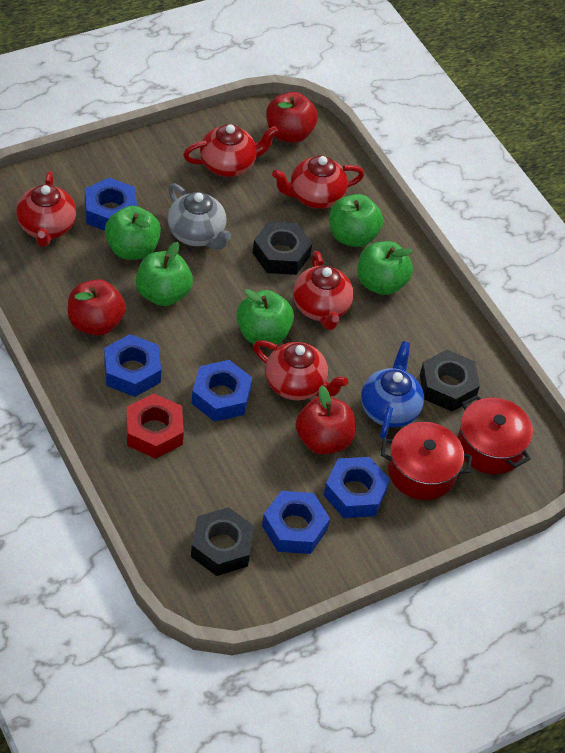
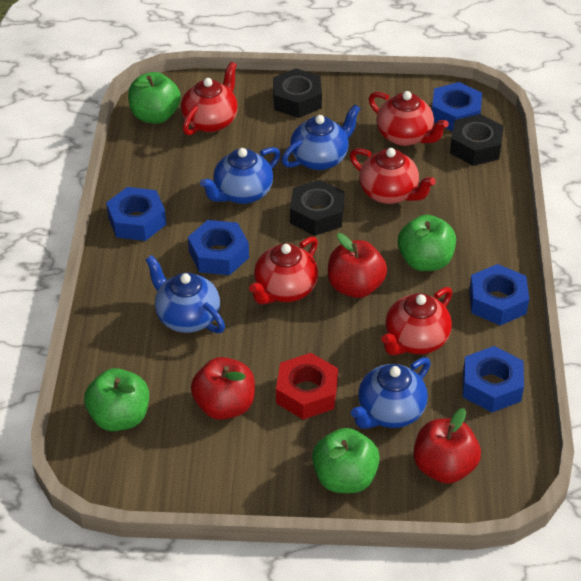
blue teapot: 1 -> 4
green apple: 5 -> 4
grey teapot: 1 -> 0
red pot: 2 -> 0

